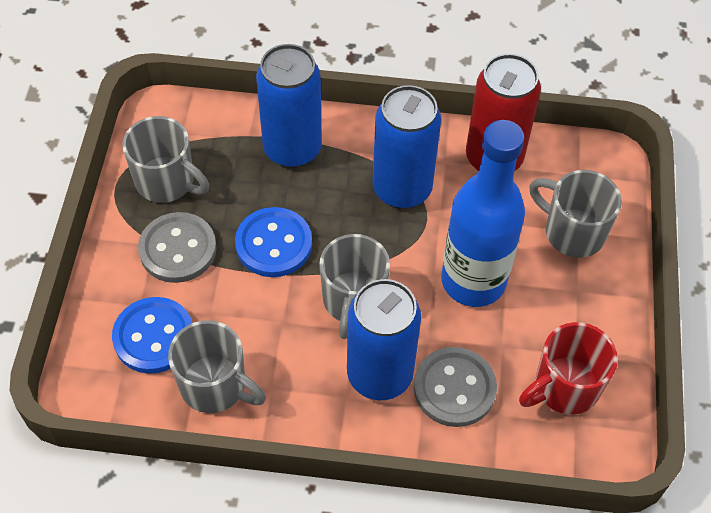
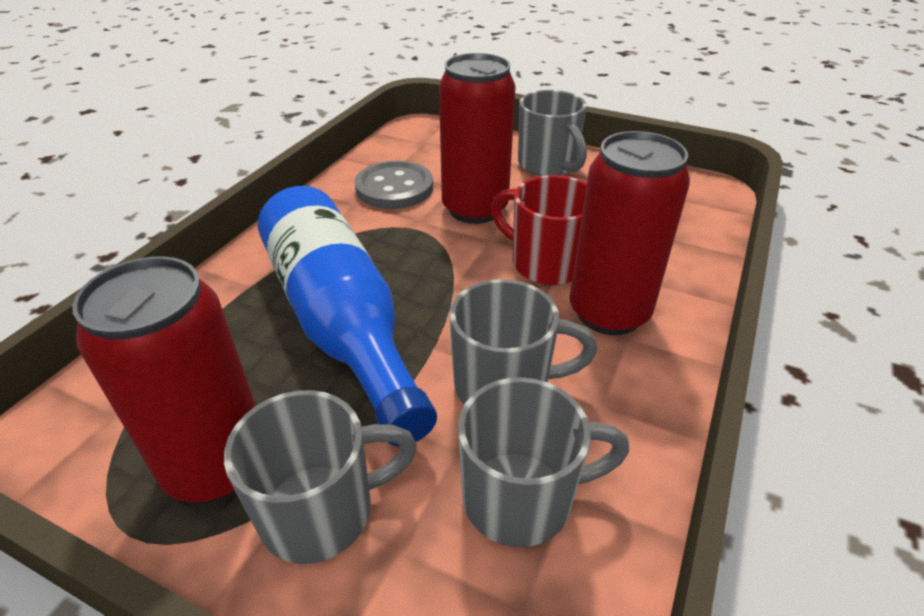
blue button: 2 -> 0
blue can: 3 -> 0
grey button: 2 -> 1
red can: 1 -> 3

